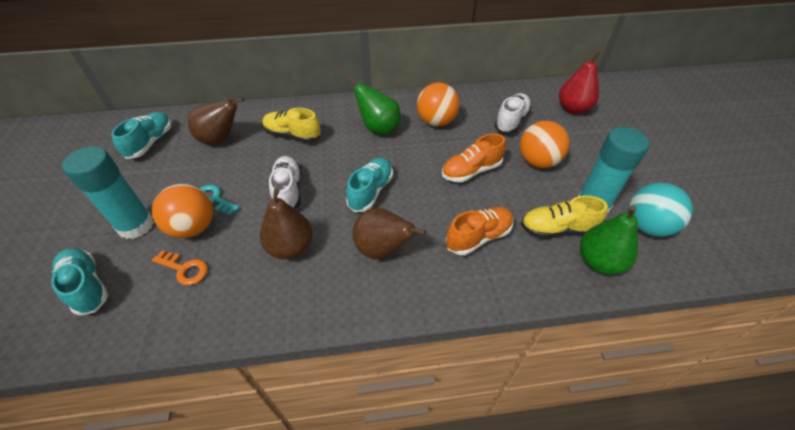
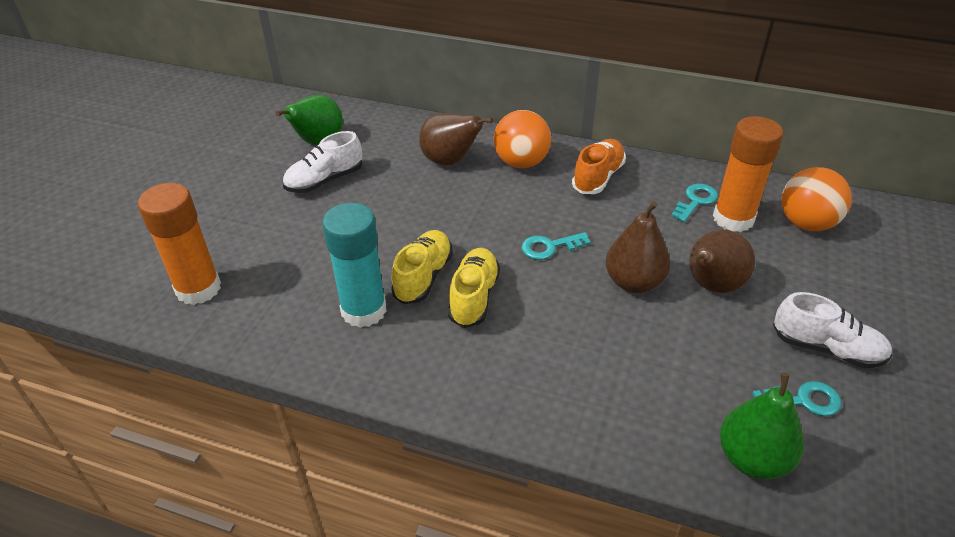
orange ball: 3 -> 2
orange glue stick: 0 -> 2
orange key: 1 -> 0
orange shoe: 2 -> 1
red pear: 1 -> 0
turquoise ball: 1 -> 0
turquoise glue stick: 2 -> 1
turquoise key: 1 -> 3
turquoise shoe: 3 -> 0

